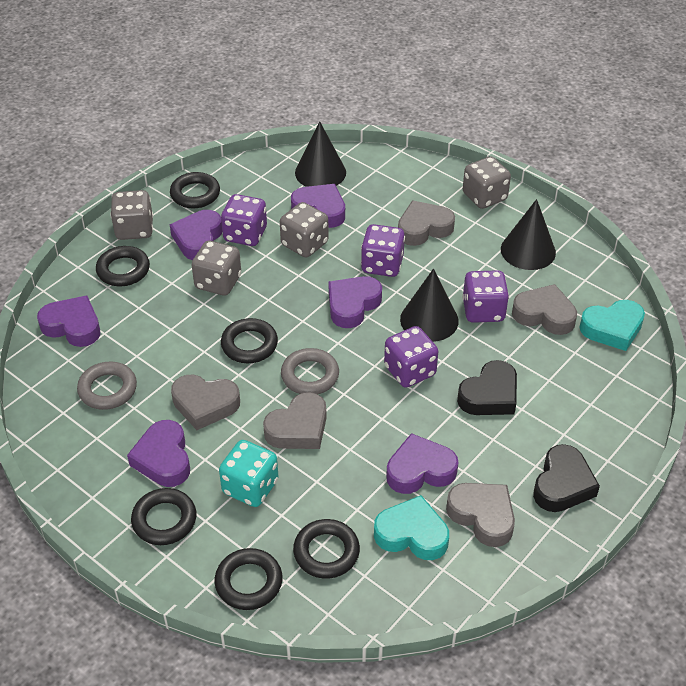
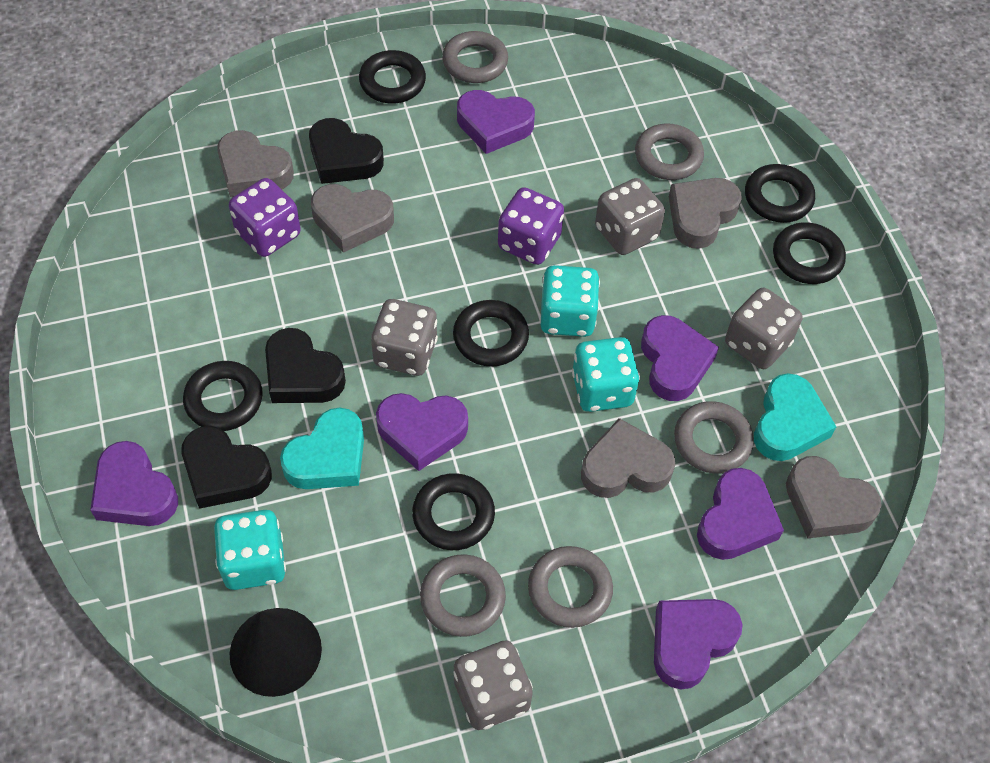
black cone: 3 -> 1
black heart: 2 -> 3
grey ring: 2 -> 5
purple dice: 4 -> 2
turquoise dice: 1 -> 3

